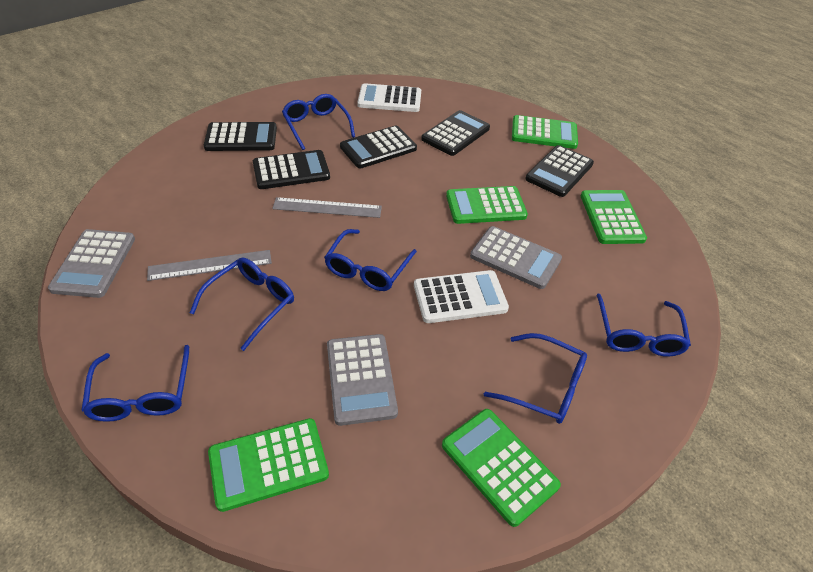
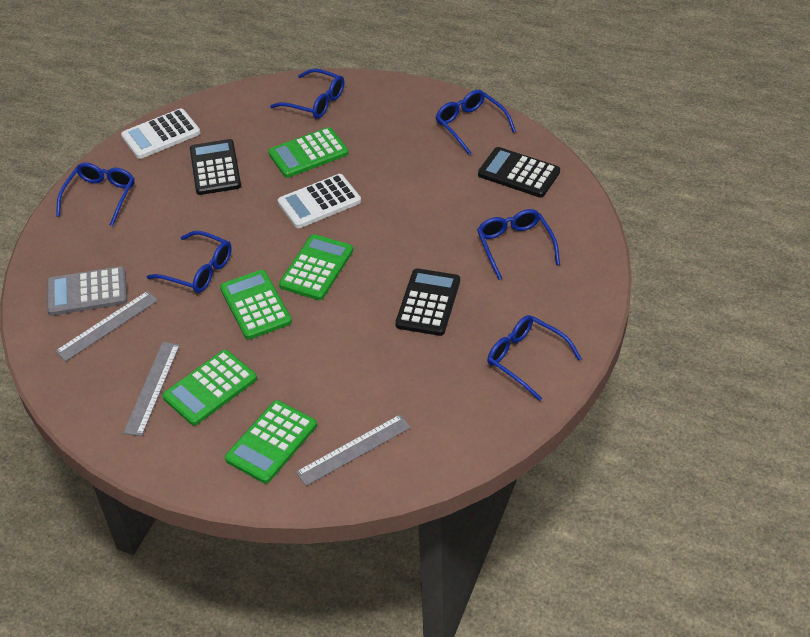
black calculator: 5 -> 3
grey calculator: 3 -> 1
grey ruler: 2 -> 3

